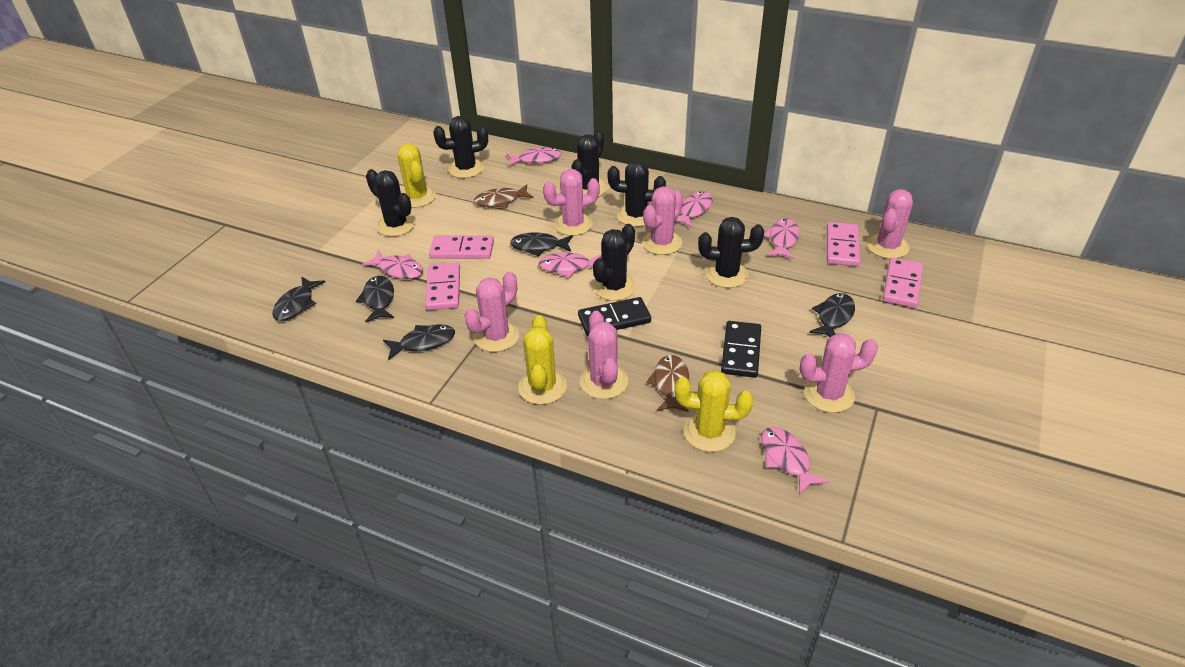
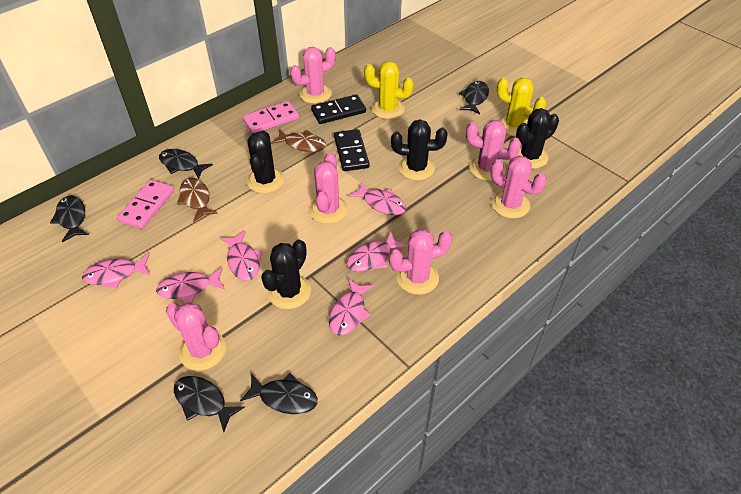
black cactus: 6 -> 4
pink domino: 4 -> 2
yellow cactus: 3 -> 2

